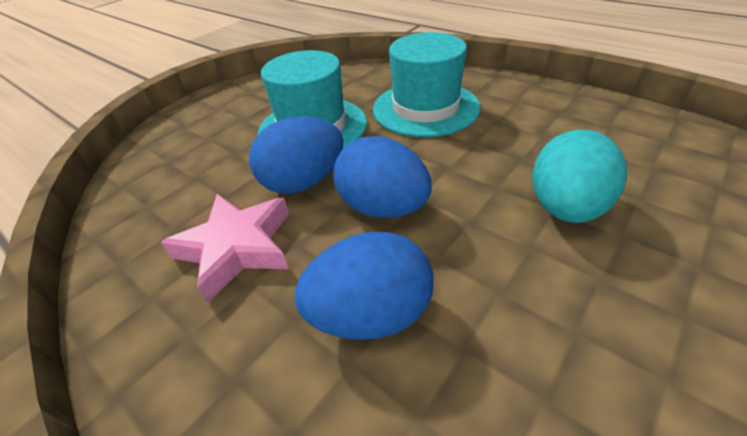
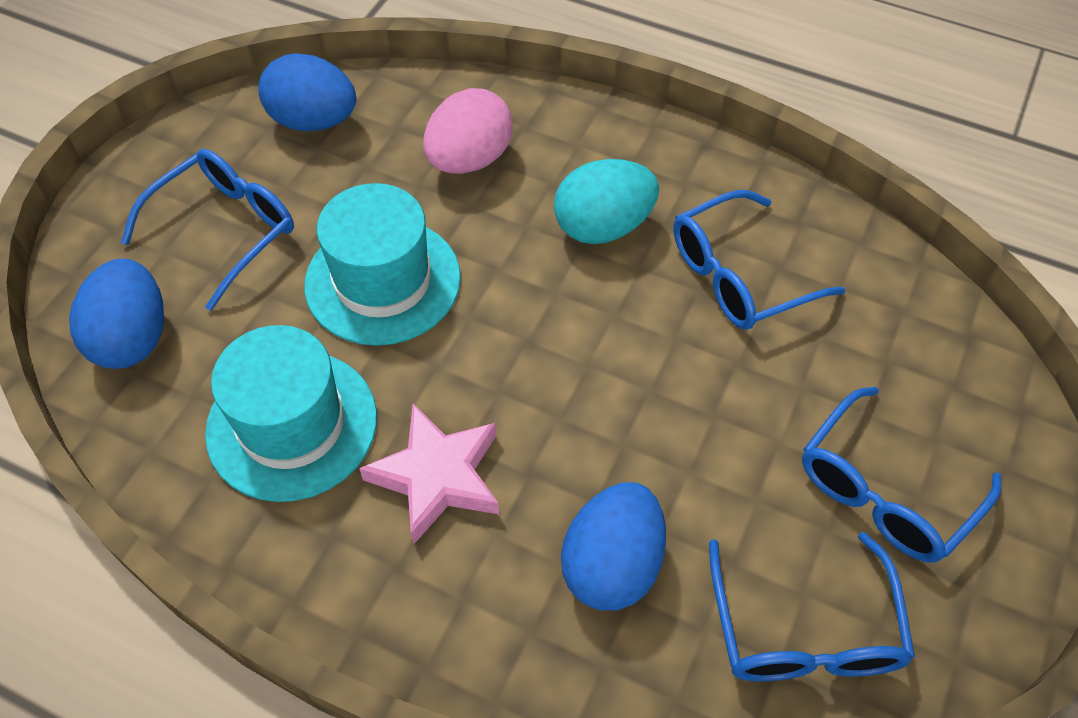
blue glasses: 0 -> 4
pink egg: 0 -> 1

